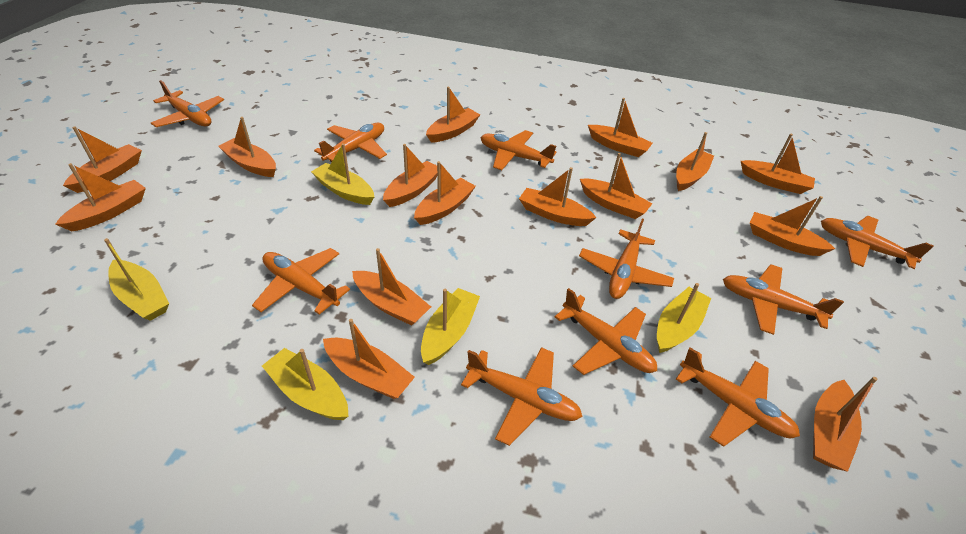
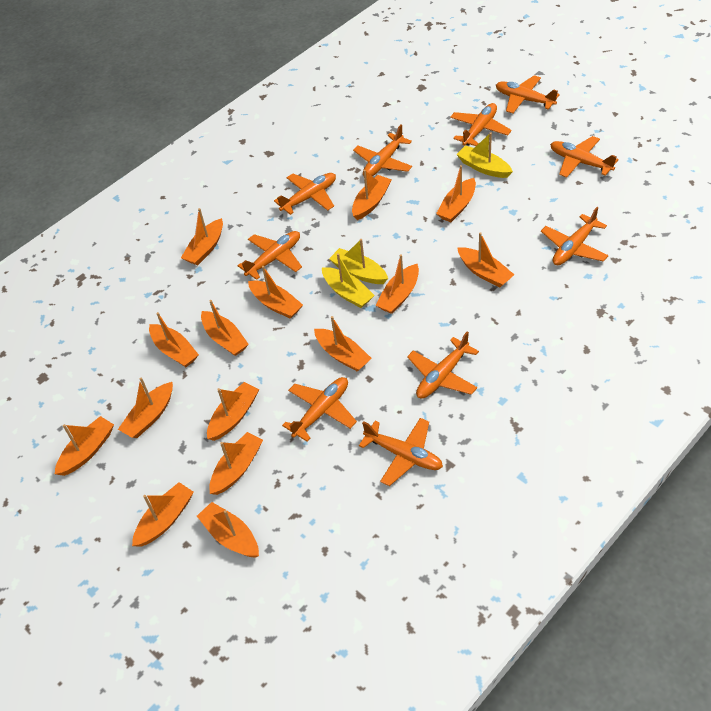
yellow boat: 5 -> 3

